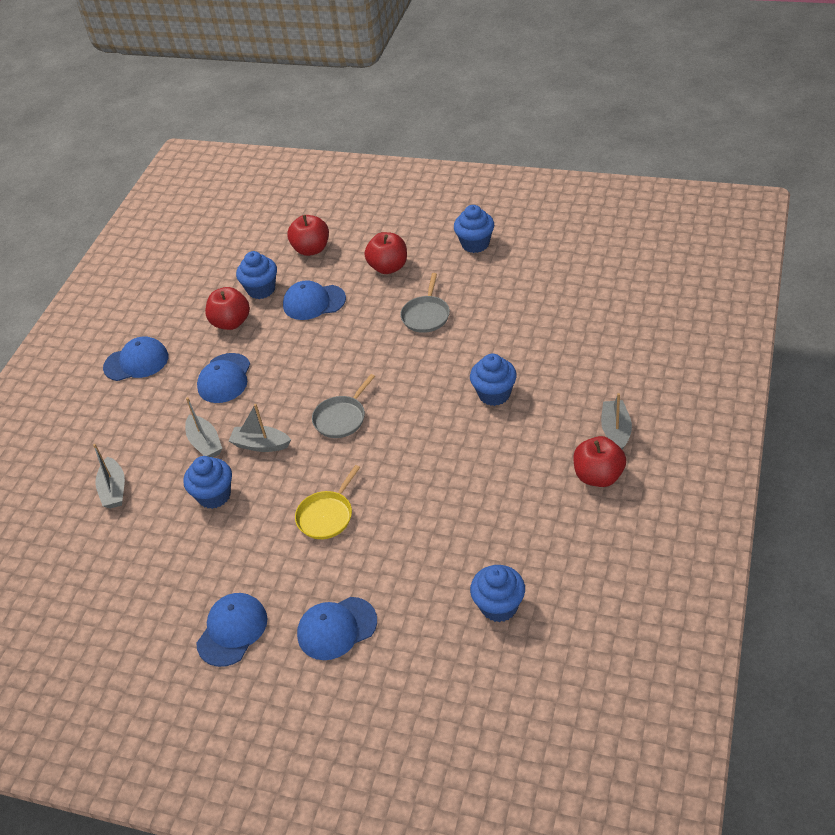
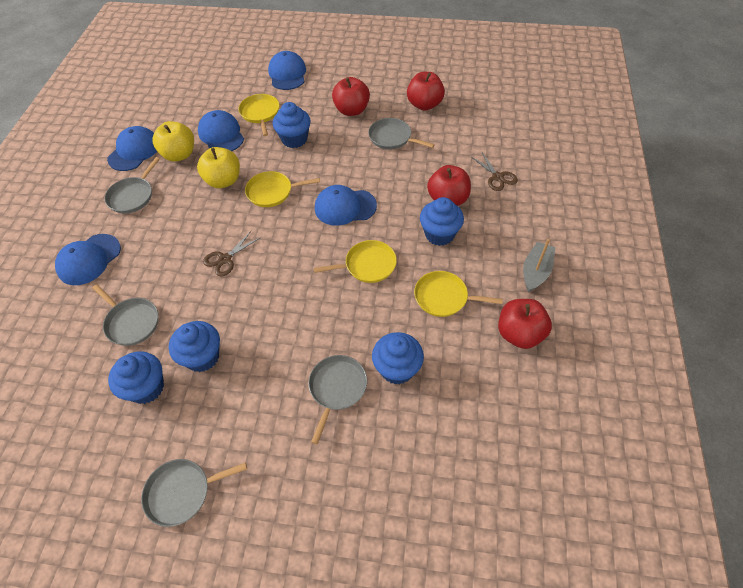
brown scissors: 0 -> 2
grey boat: 4 -> 1
grey pan: 2 -> 5
yellow apple: 0 -> 2
yellow pan: 1 -> 4

